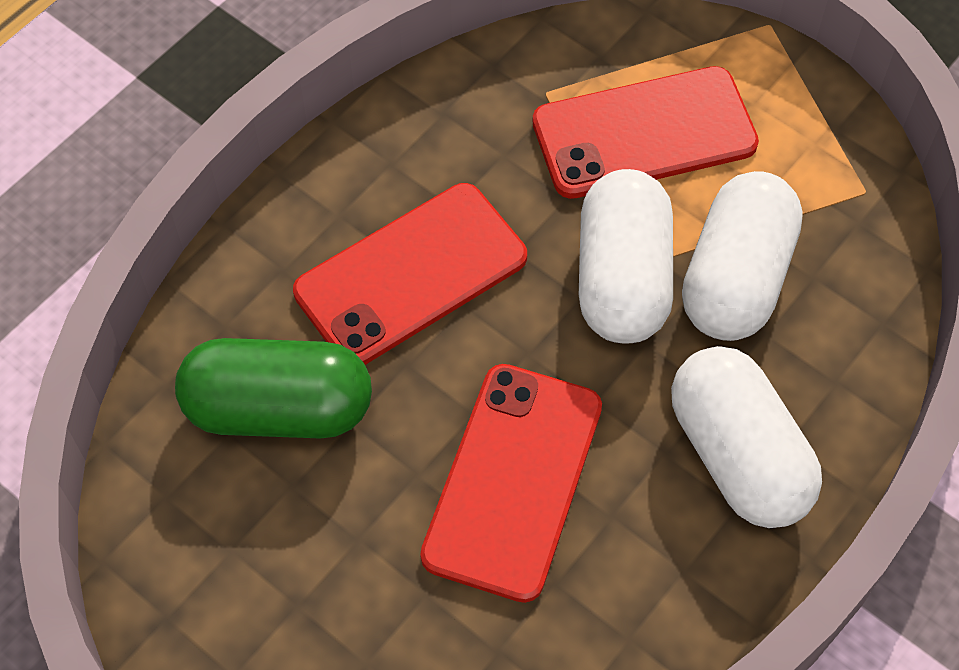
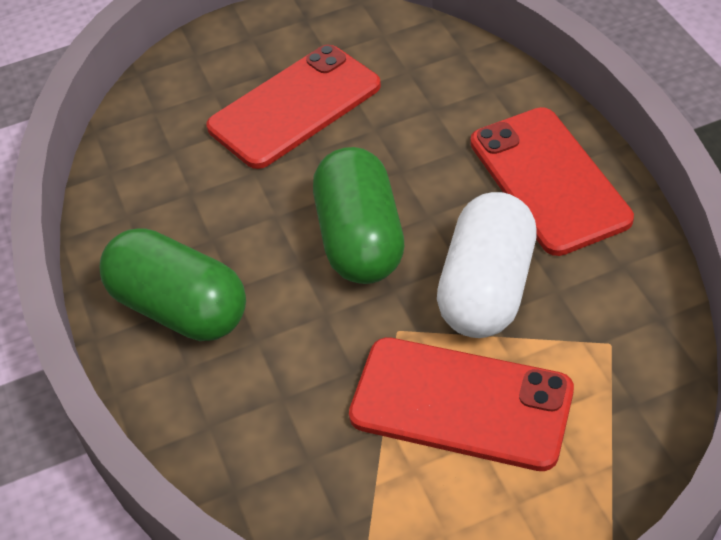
green capsule: 1 -> 2
white capsule: 3 -> 1

